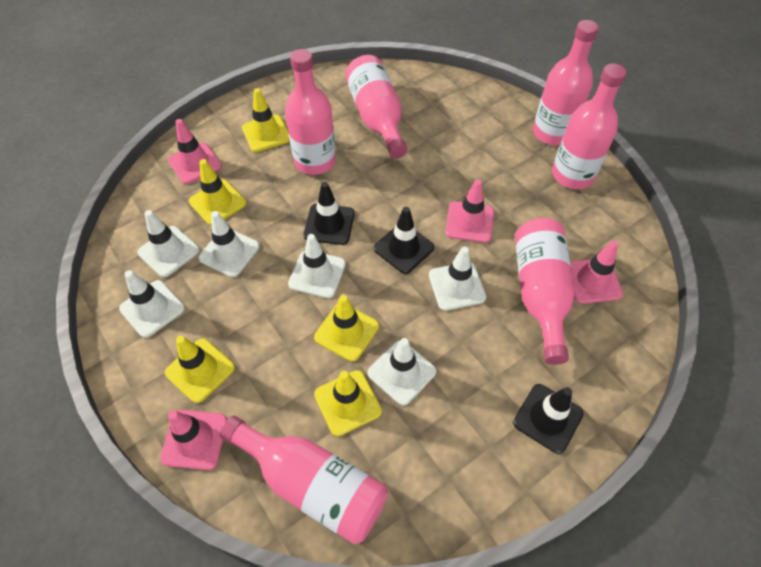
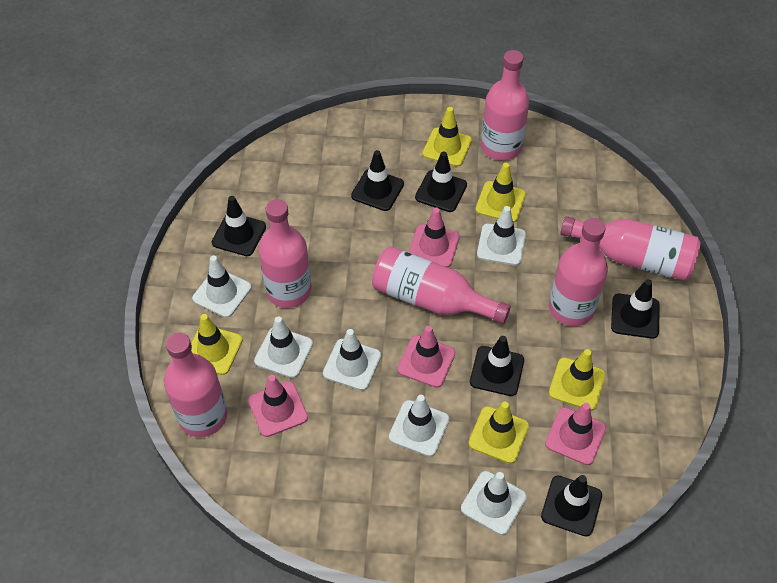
black traffic cone: 3 -> 6

